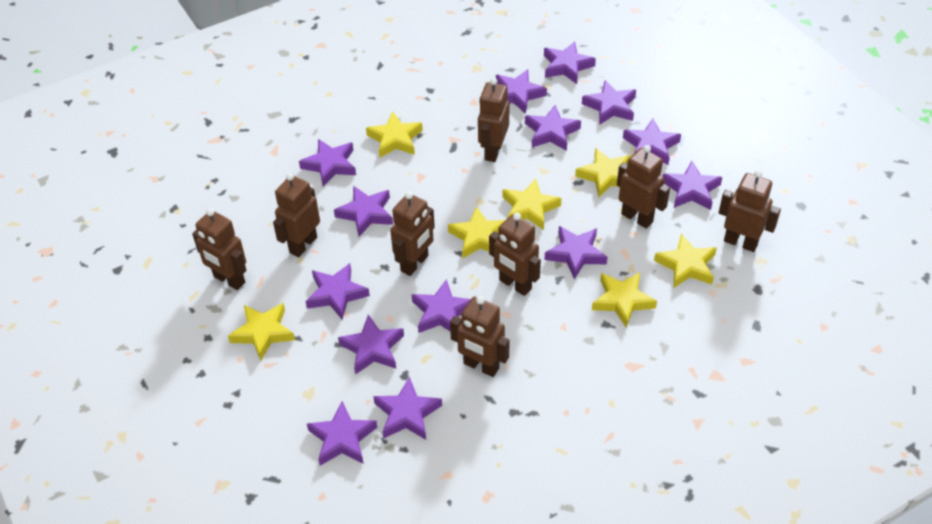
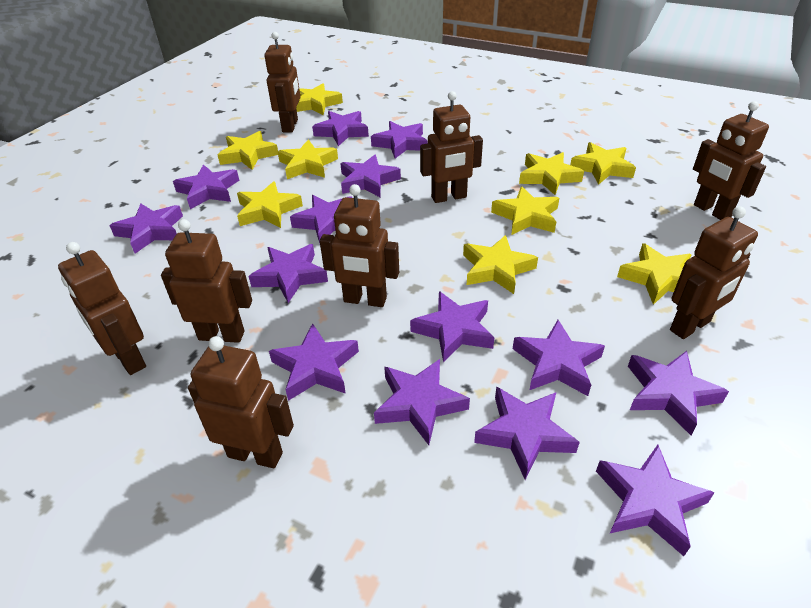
yellow star: 7 -> 9

